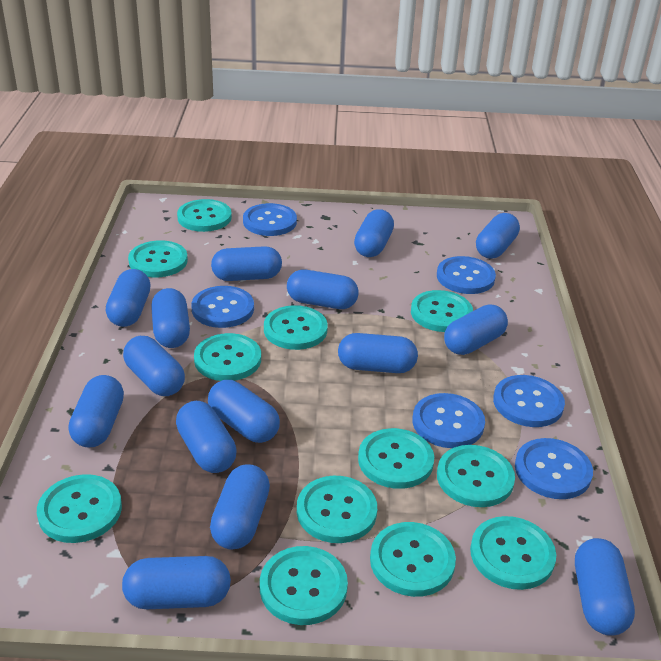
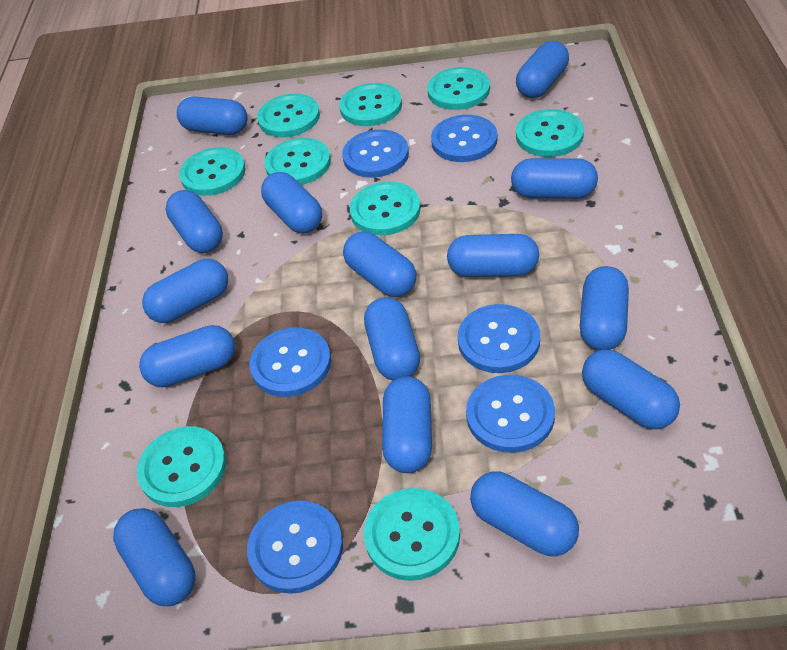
turquoise button: 12 -> 9

